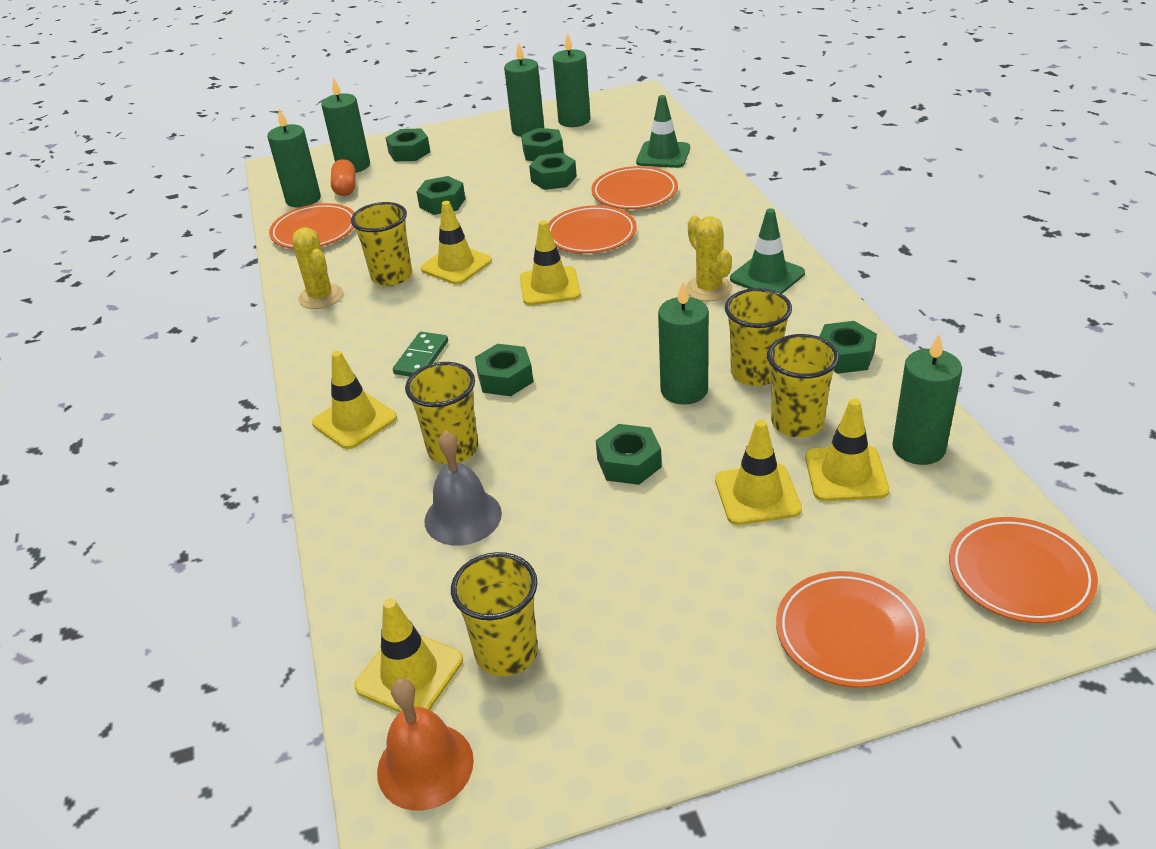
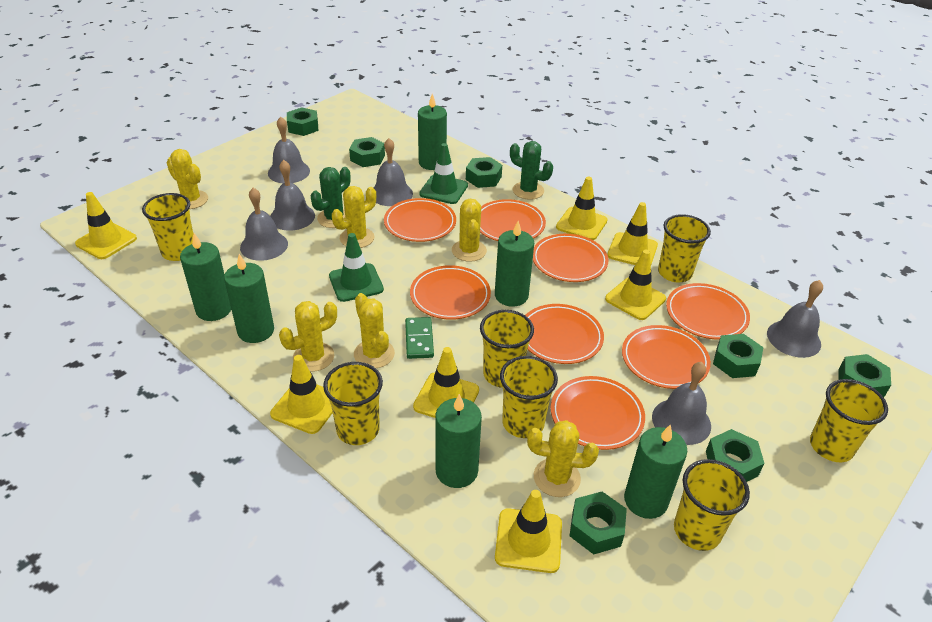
green cactus: 0 -> 2
grey bell: 1 -> 6
orange bell: 1 -> 0
orange capsule: 1 -> 0
orange plate: 5 -> 8
yellow cactus: 2 -> 6
yellow cup: 5 -> 7
yellow traffic cone: 6 -> 7

